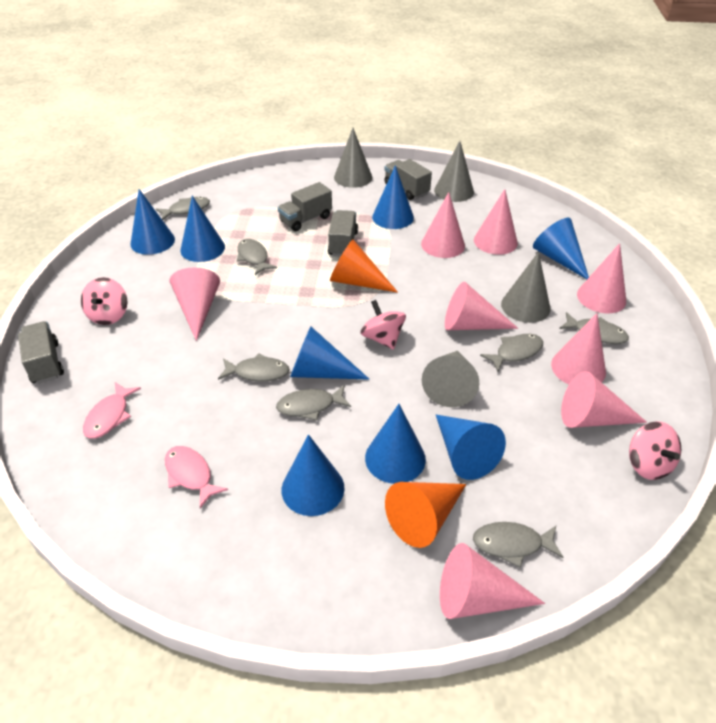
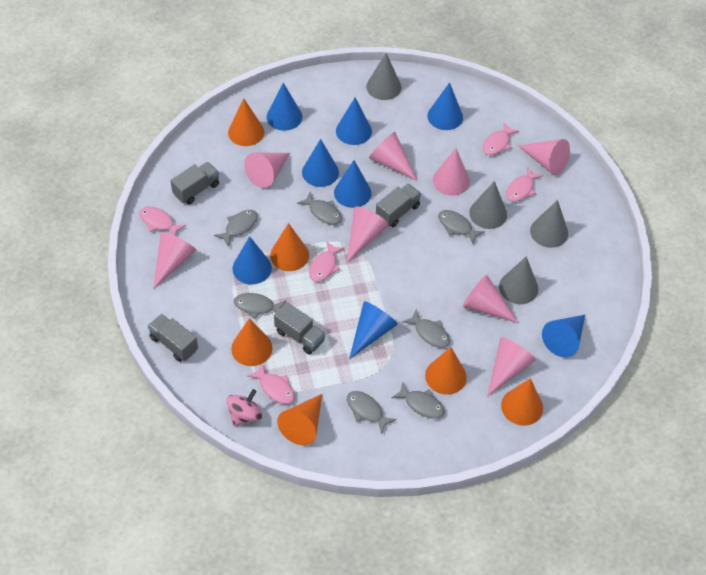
orange cone: 2 -> 6
pink fish: 2 -> 5
pink spinning top: 3 -> 1

